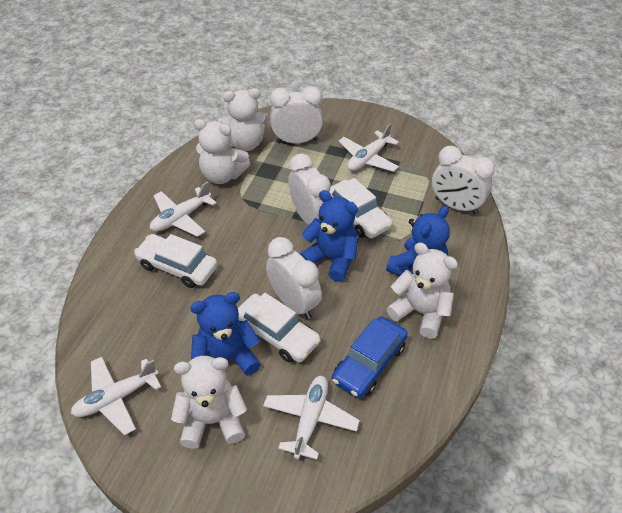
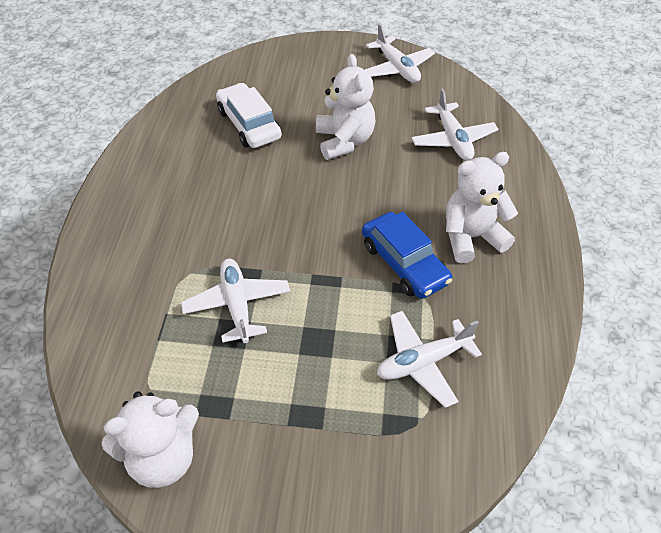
blue teddy bear: 3 -> 0
white car: 3 -> 1
white clock: 4 -> 0
white teddy bear: 4 -> 3

